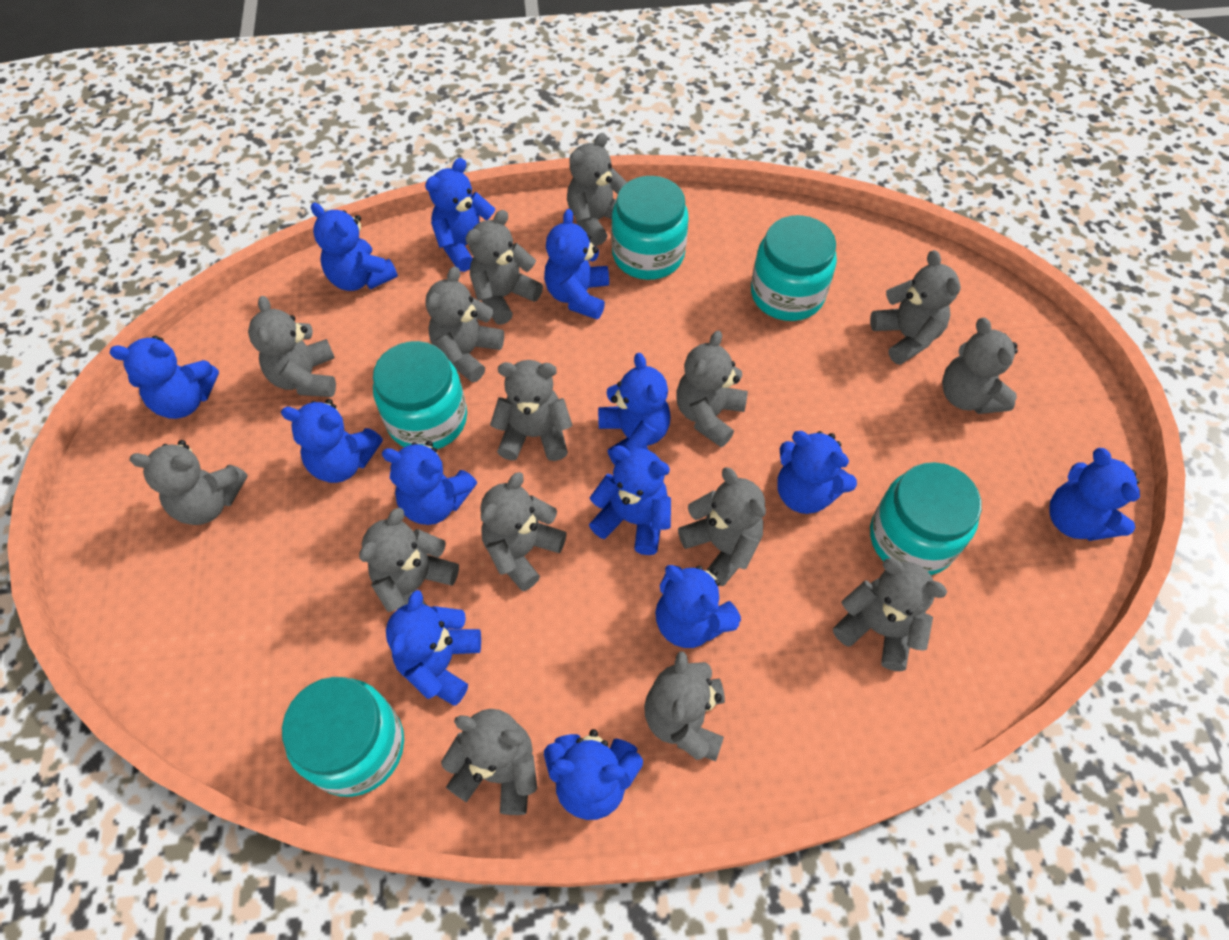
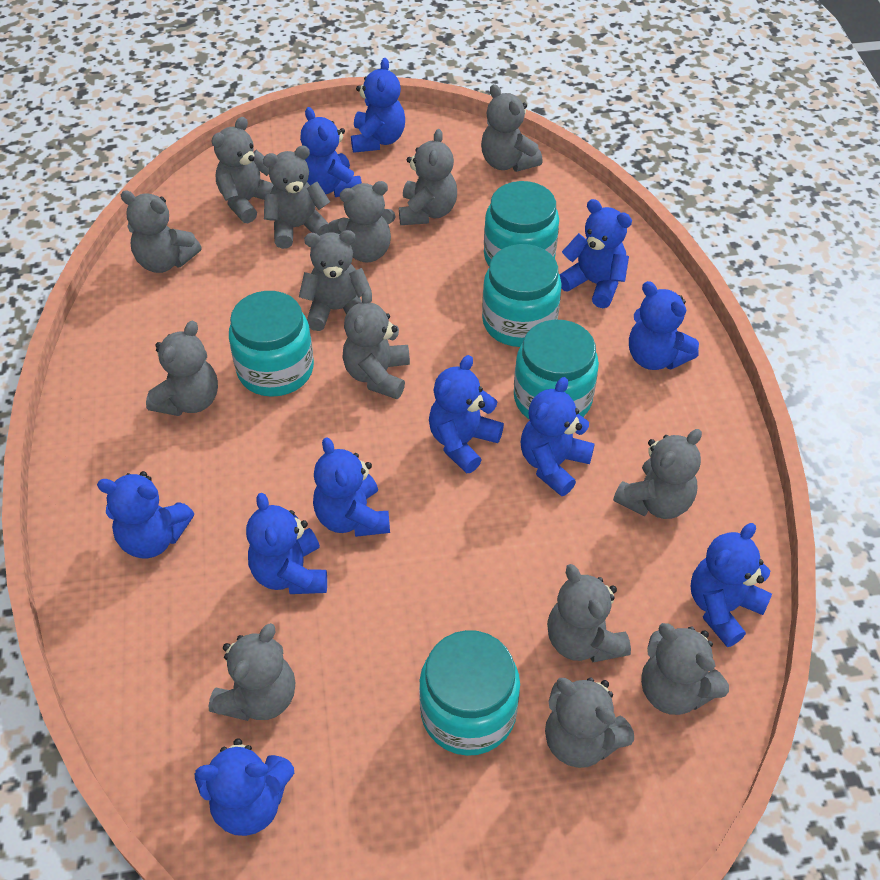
blue teddy bear: 13 -> 11
grey teddy bear: 15 -> 14

